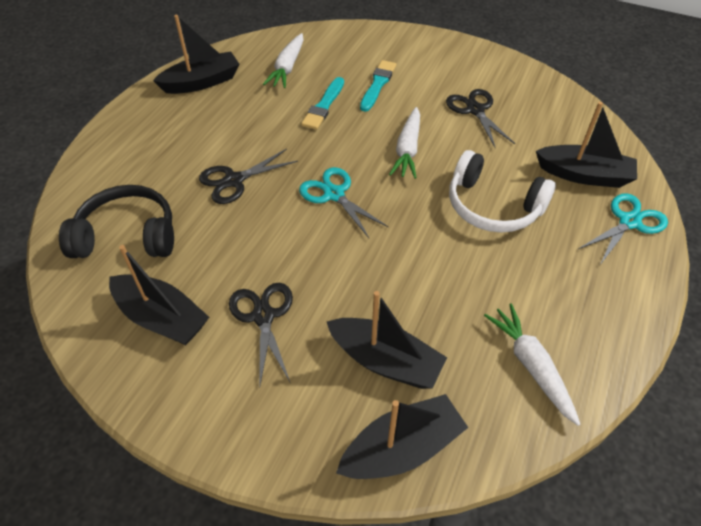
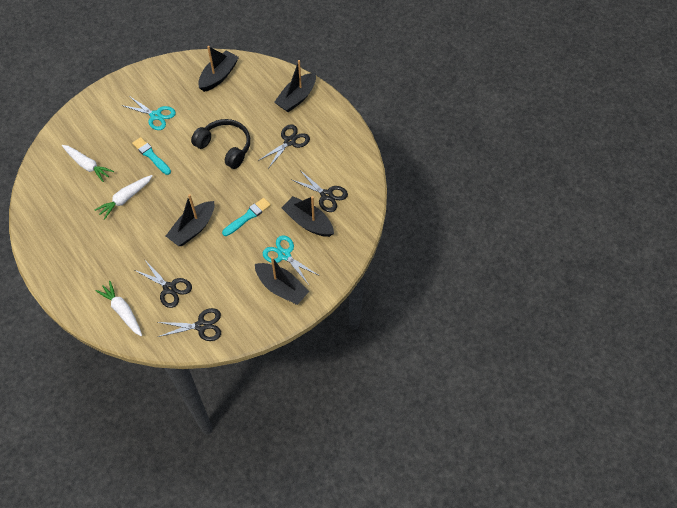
black scissors: 3 -> 4
white headphones: 1 -> 0

